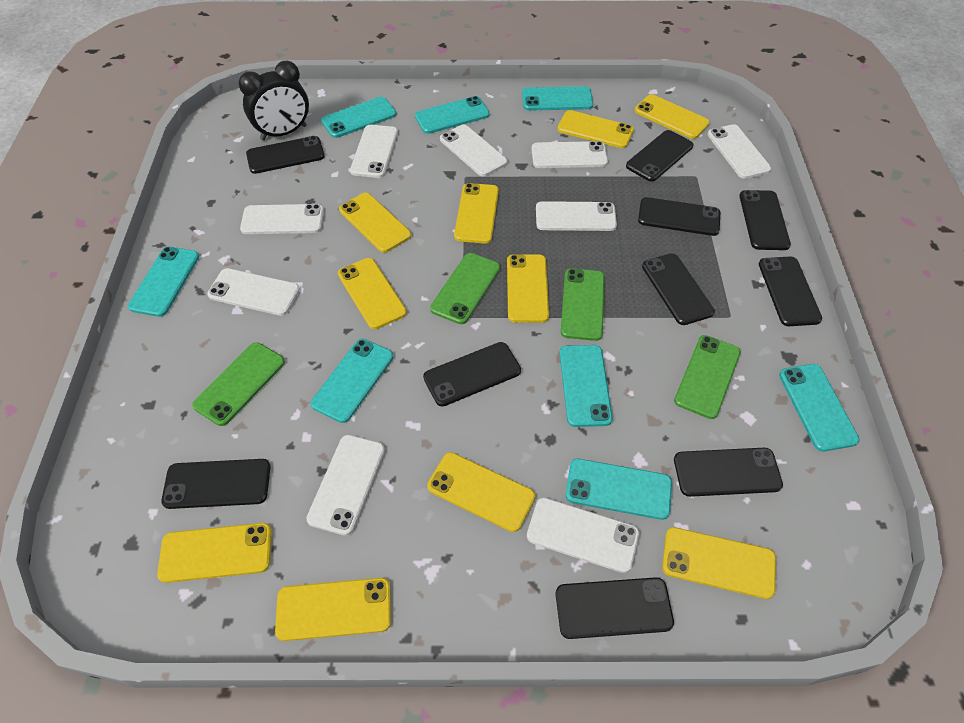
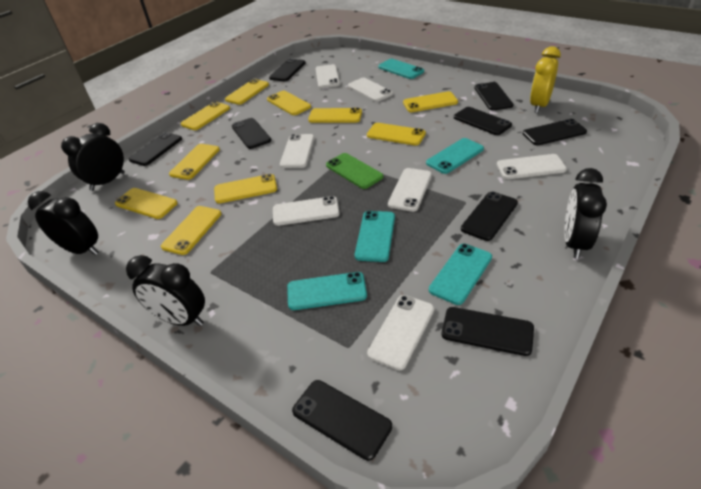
black clock: 1 -> 4
black phone: 10 -> 9
green phone: 4 -> 1
turquoise phone: 8 -> 5
white phone: 9 -> 7
yellow clock: 0 -> 1

